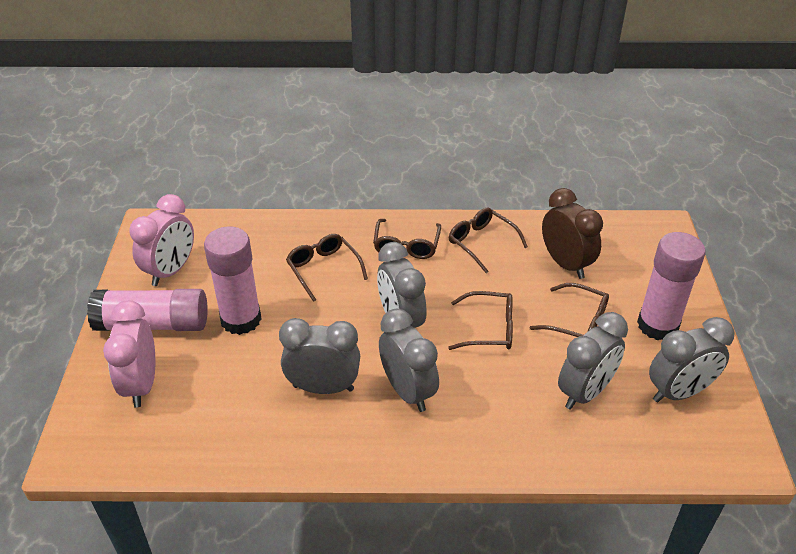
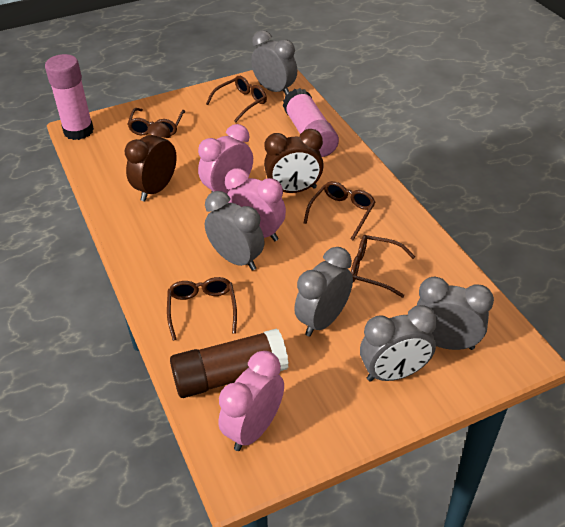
brown clock: 1 -> 2
brown glue stick: 0 -> 1
pink clock: 2 -> 3
pink glue stick: 3 -> 2

